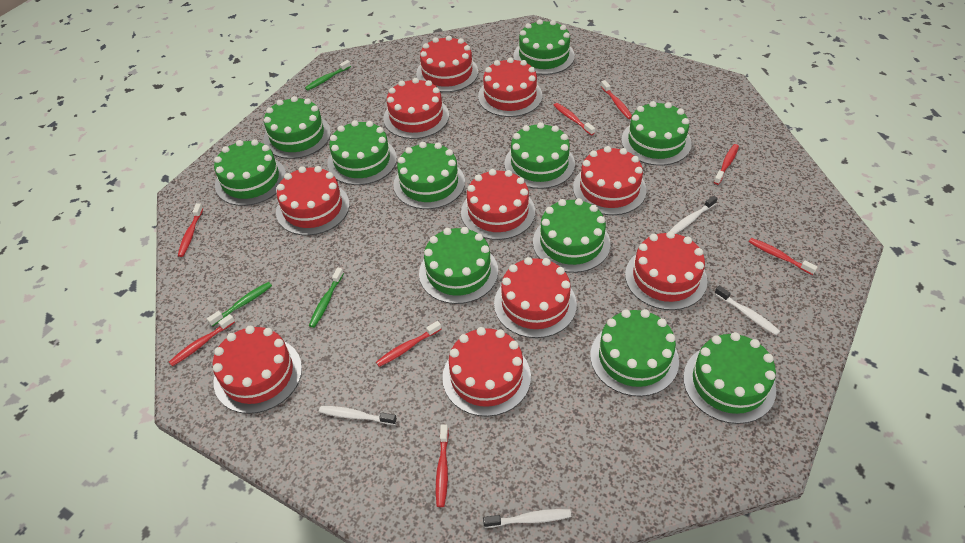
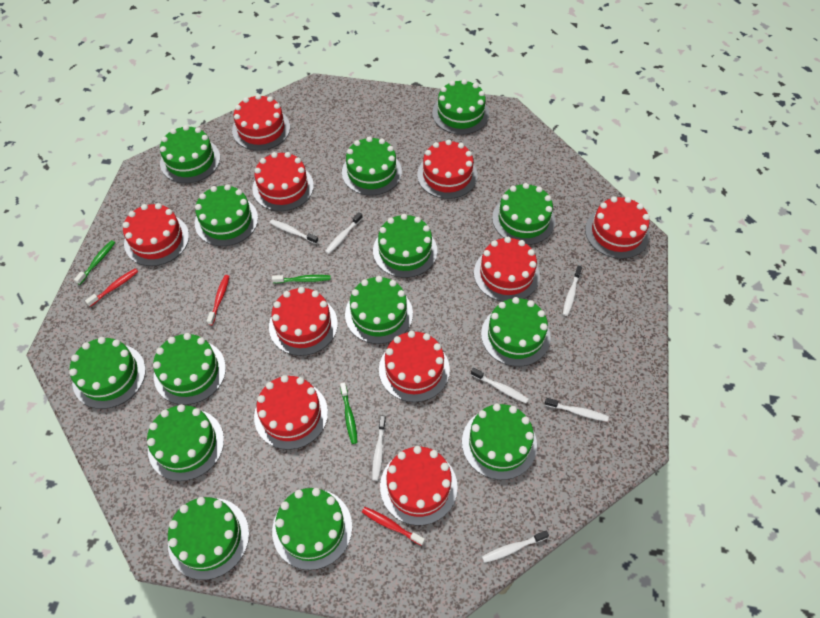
green cake: 11 -> 14
red toothbrush: 8 -> 3
white toothbrush: 4 -> 7

